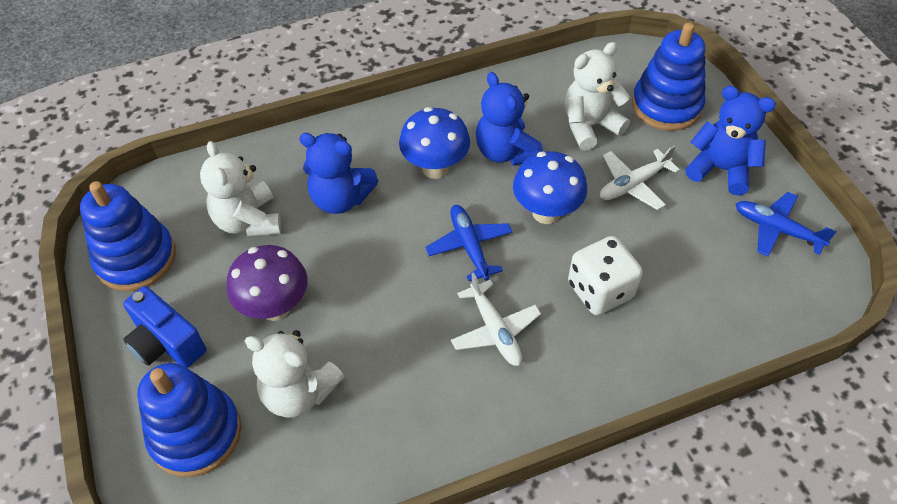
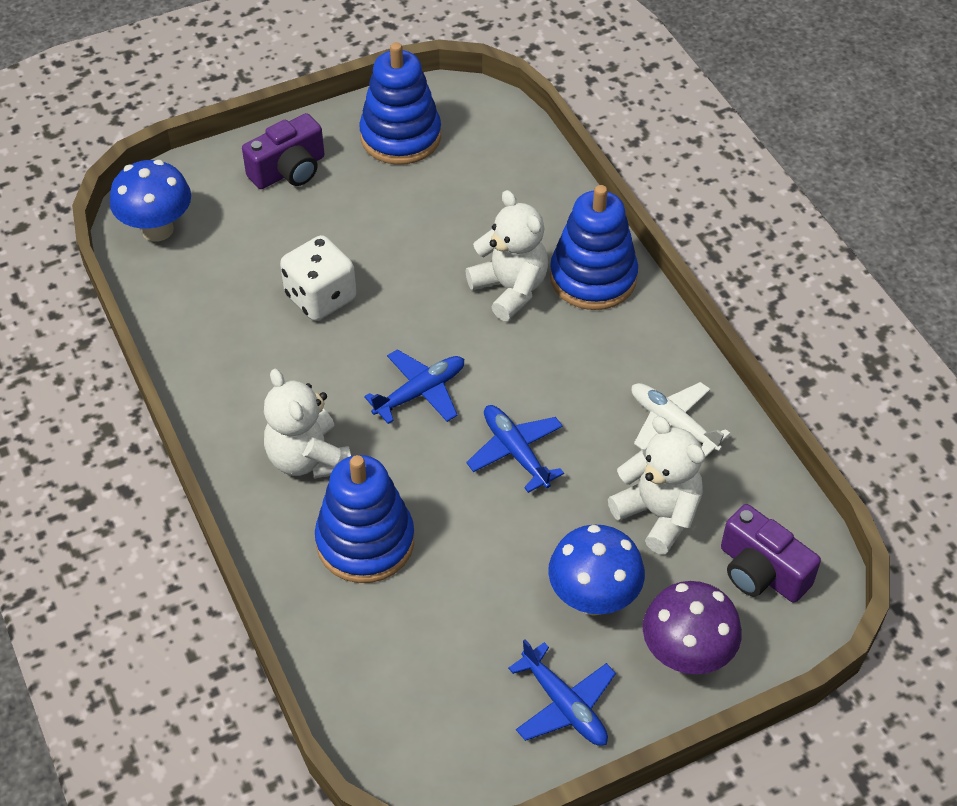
blue camera: 1 -> 0
blue plane: 2 -> 3
blue teddy bear: 3 -> 0
purple camera: 0 -> 2
white plane: 2 -> 1

